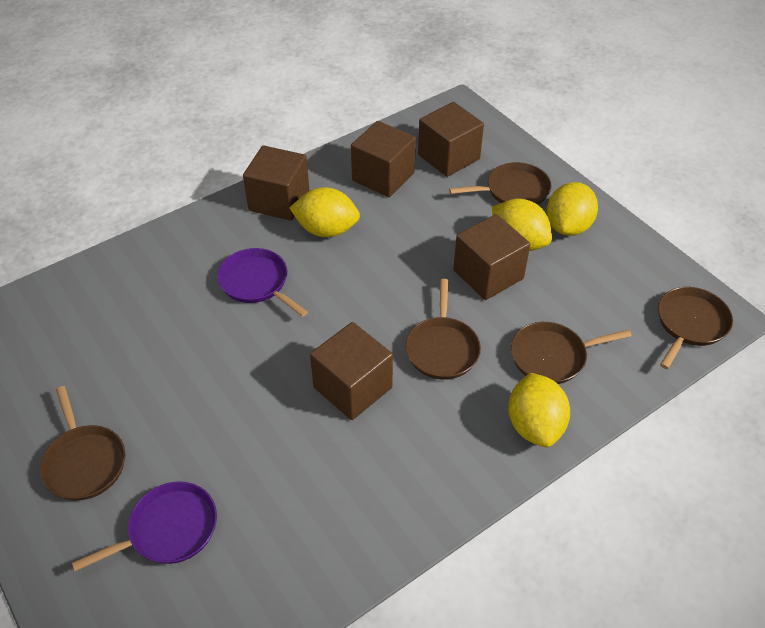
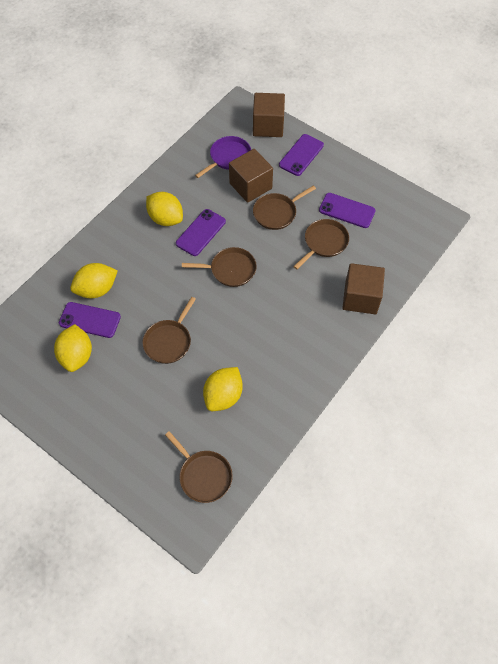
brown cube: 5 -> 3
purple pan: 2 -> 1
purple phone: 0 -> 4

